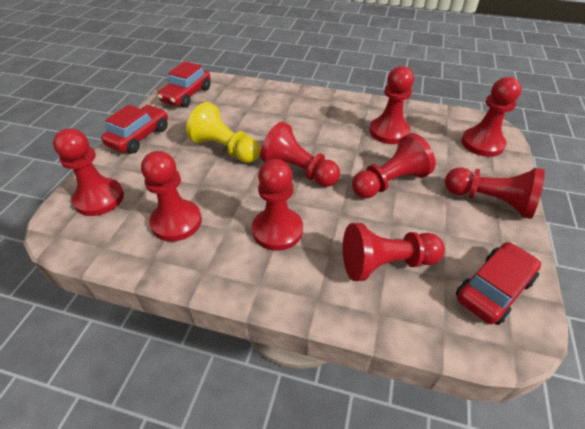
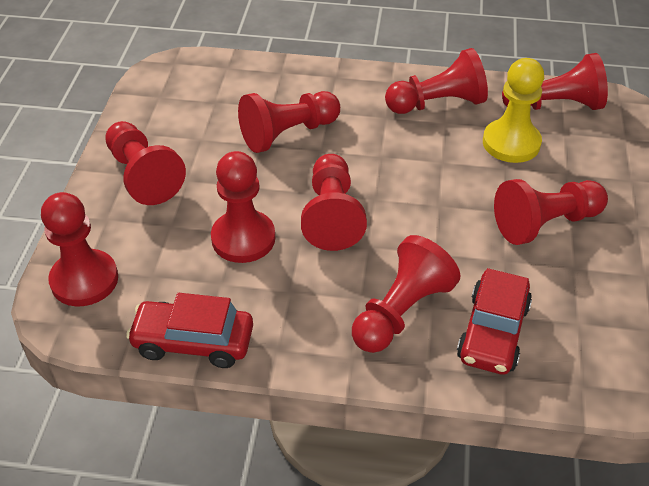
red car: 3 -> 2

